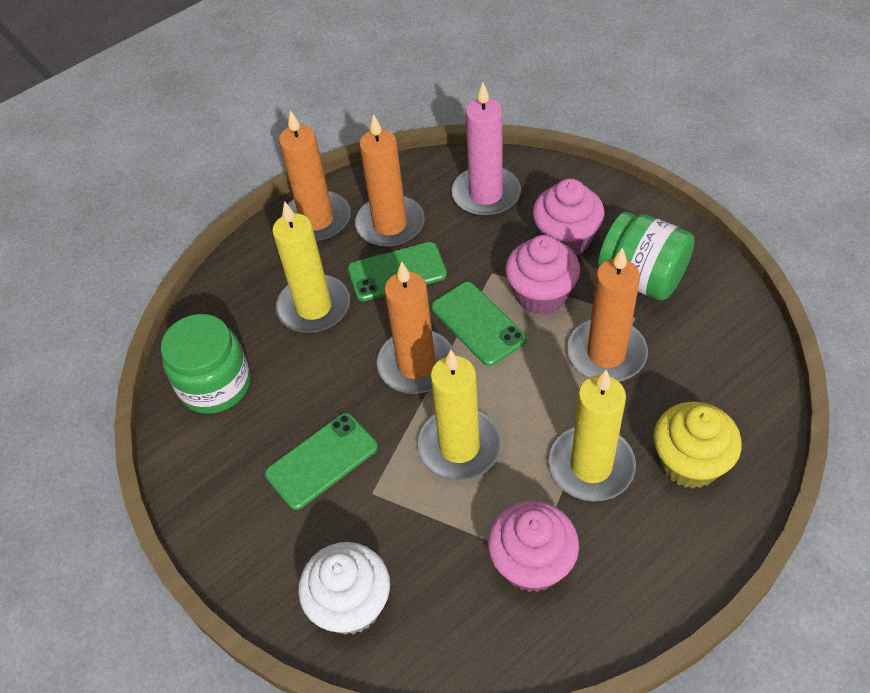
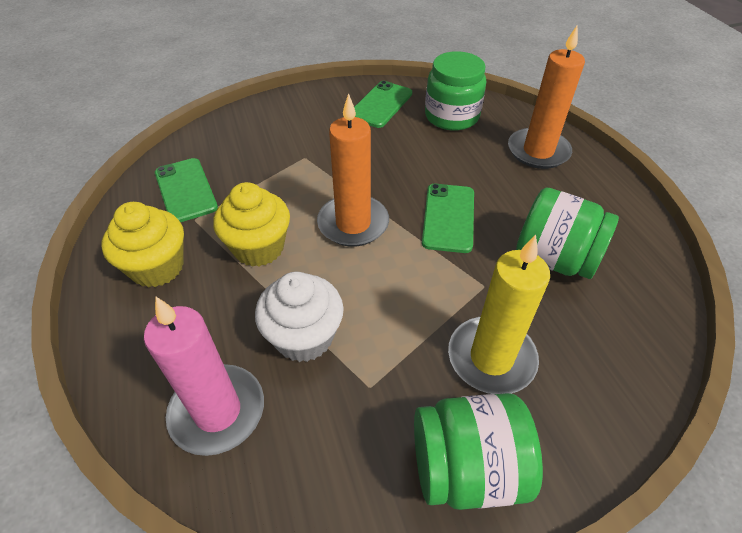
green jar: 2 -> 3
orange candle: 4 -> 2
pink cupcake: 3 -> 0
yellow candle: 3 -> 1
yellow cupcake: 1 -> 2

